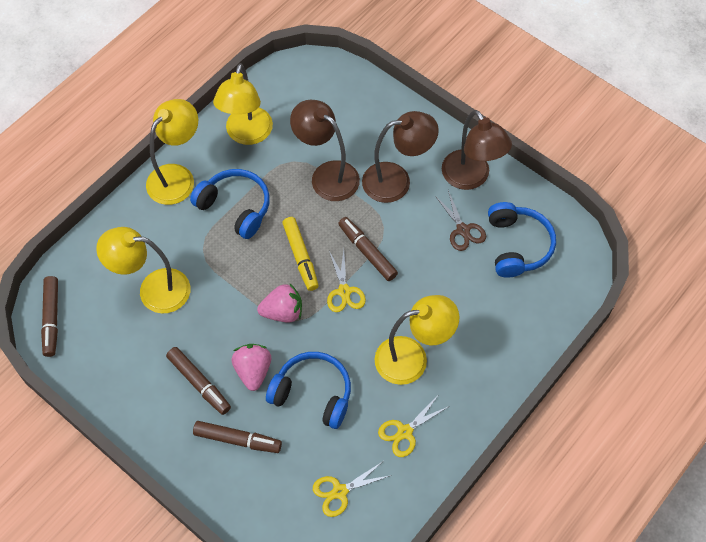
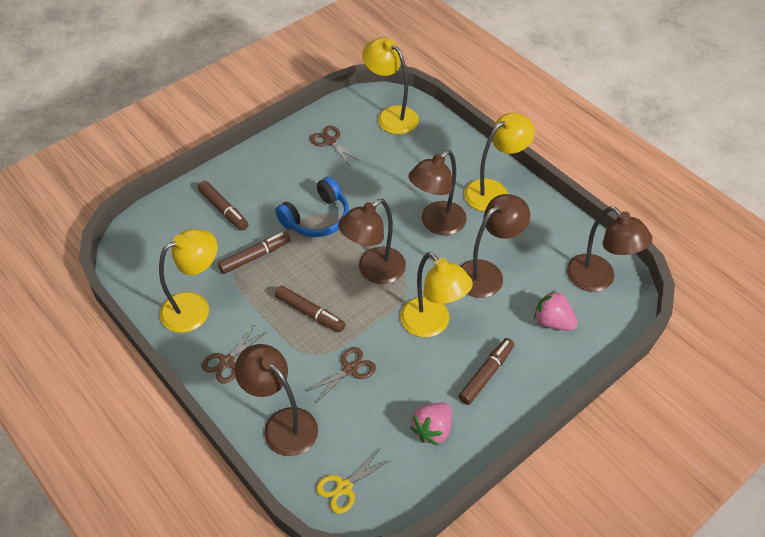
blue headphones: 3 -> 1
brown lamp: 3 -> 5
brown scissors: 1 -> 3
yellow marker: 1 -> 0
yellow scissors: 3 -> 1

